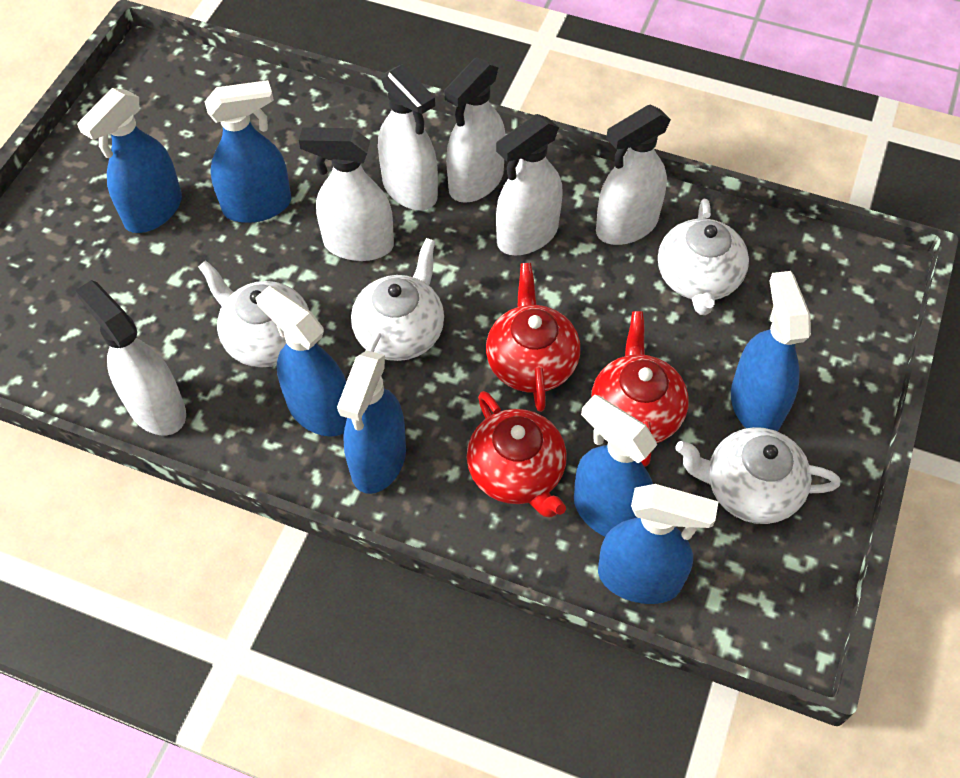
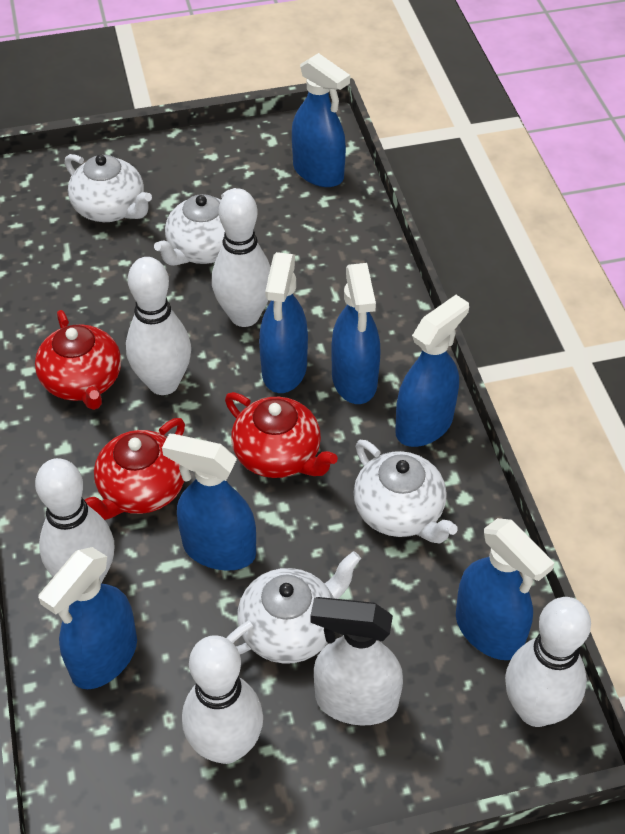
white bowling pin: 0 -> 5
white spray bottle: 6 -> 1

